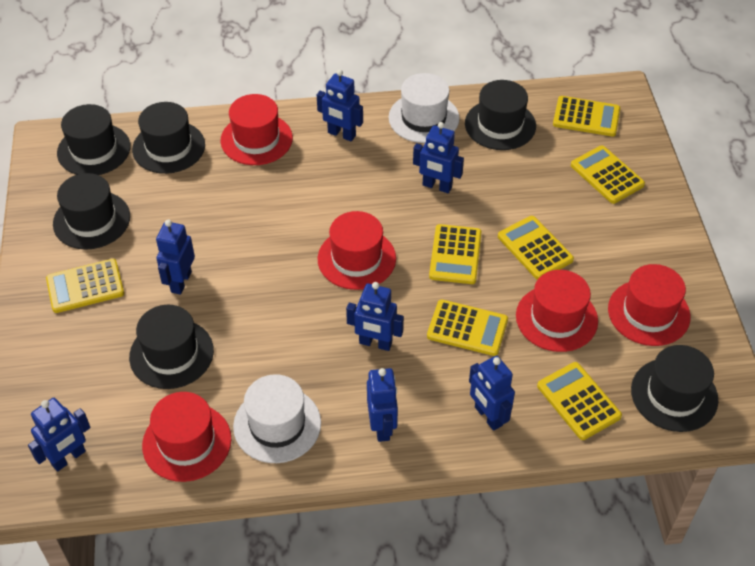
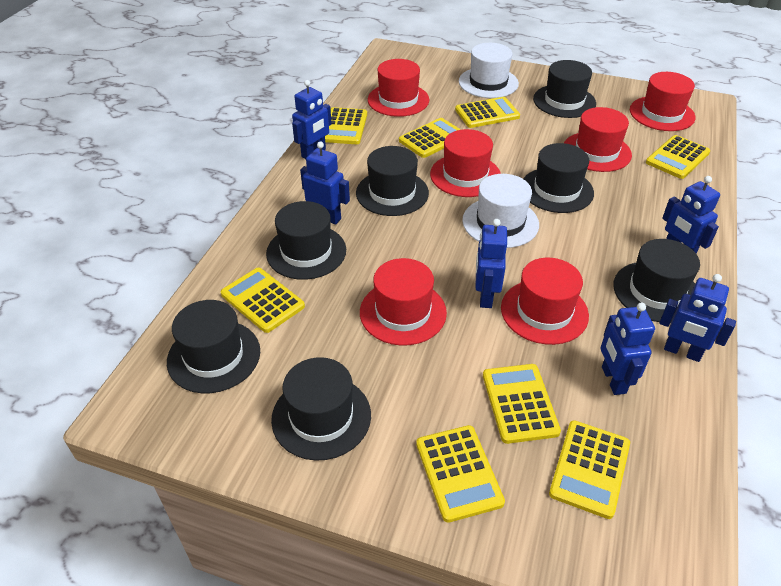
black hat: 6 -> 7
blue robot: 7 -> 6
red hat: 5 -> 6
yellow calculator: 7 -> 8

